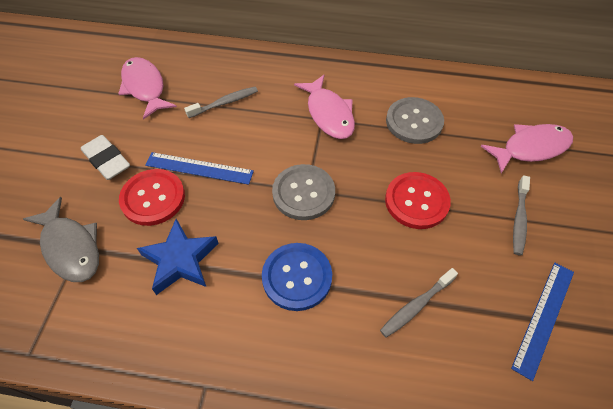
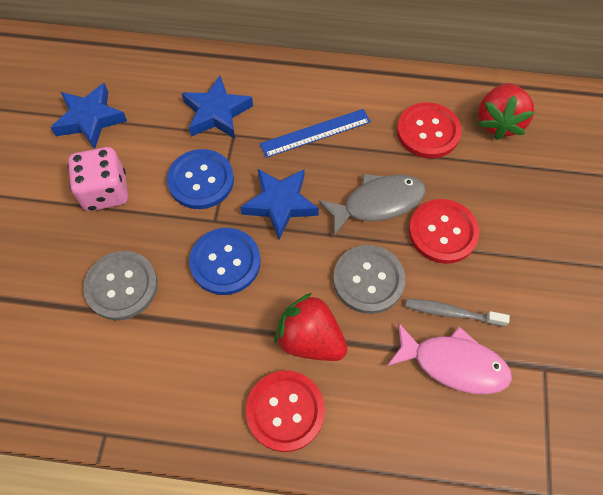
blue button: 1 -> 2
blue ruler: 2 -> 1
blue star: 1 -> 3
grey toothbrush: 3 -> 1
pink dice: 0 -> 1
pink fish: 3 -> 1
red button: 2 -> 3
red strawberry: 0 -> 2
white eraser: 1 -> 0

